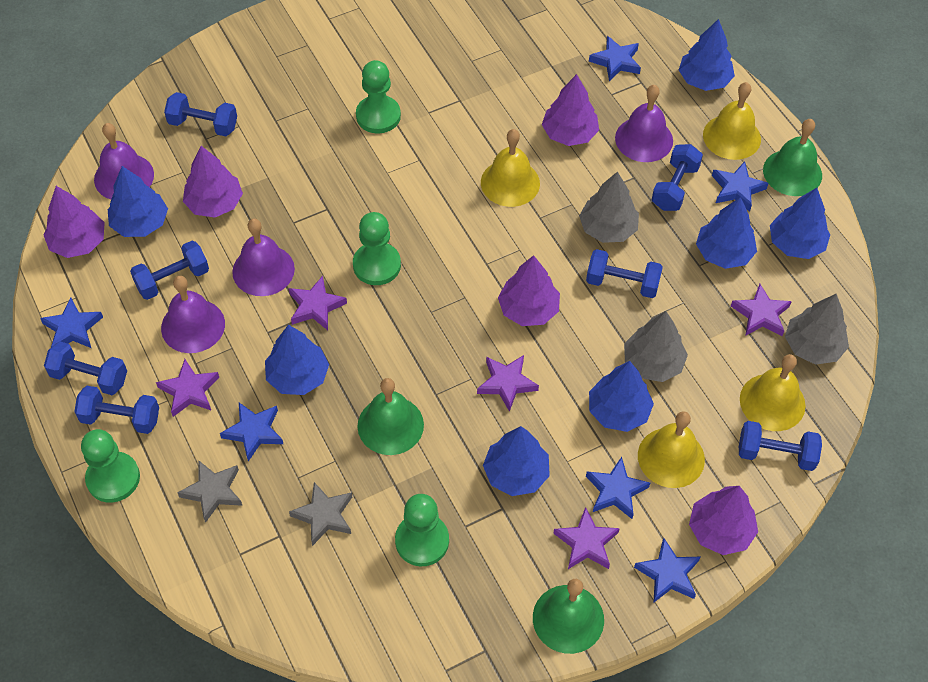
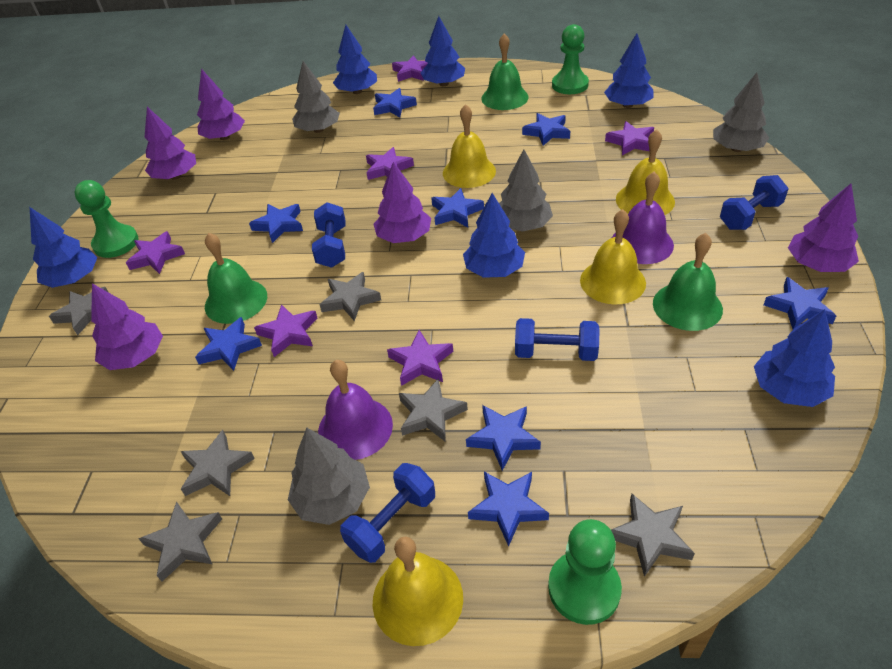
blue dumbbell: 7 -> 4
blue star: 6 -> 8
blue tree: 7 -> 6
green pawn: 4 -> 3
grey star: 2 -> 6
grey tree: 3 -> 4
purple bell: 4 -> 2
purple star: 5 -> 6

